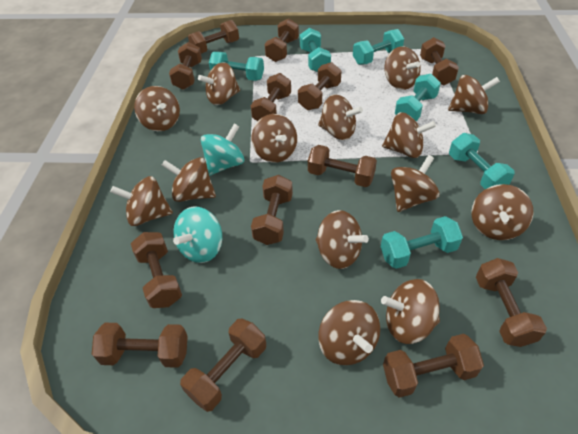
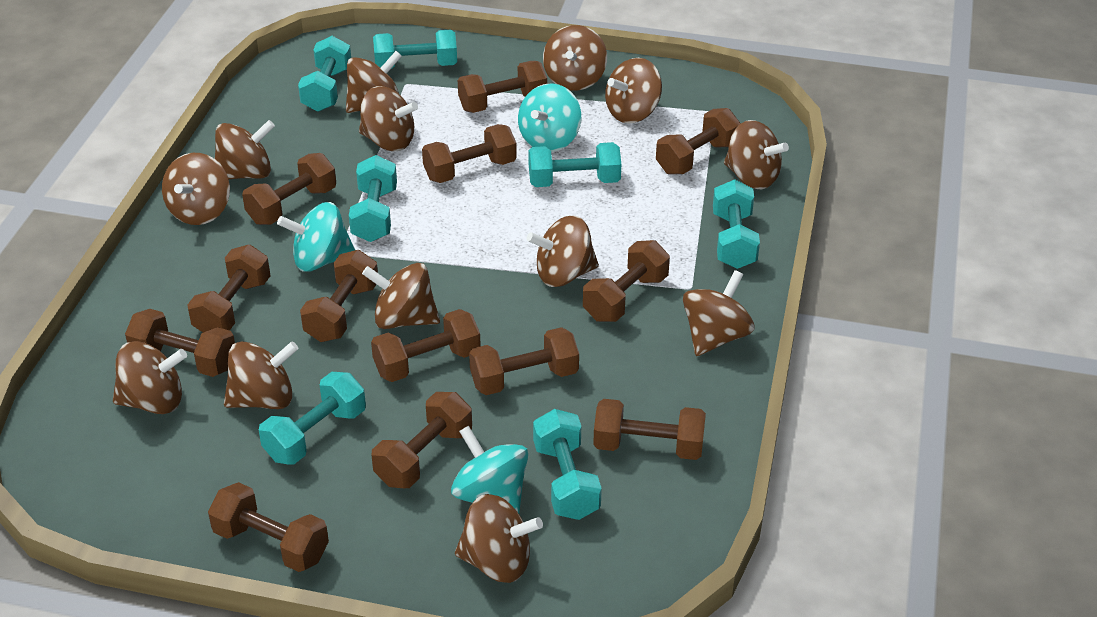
brown spinning top: 14 -> 13
turquoise dumbbell: 6 -> 7
turquoise spinning top: 2 -> 3

